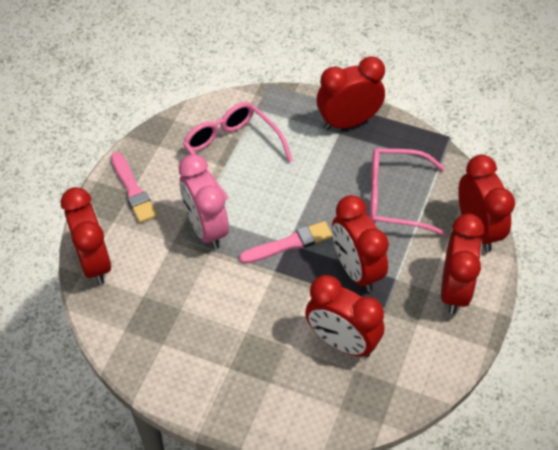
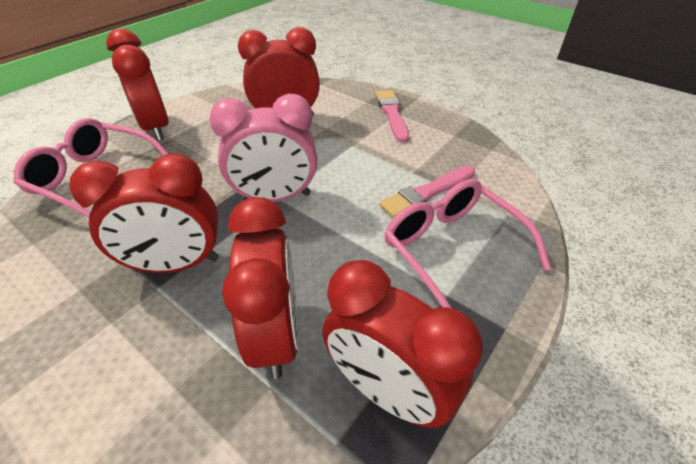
red clock: 6 -> 5

